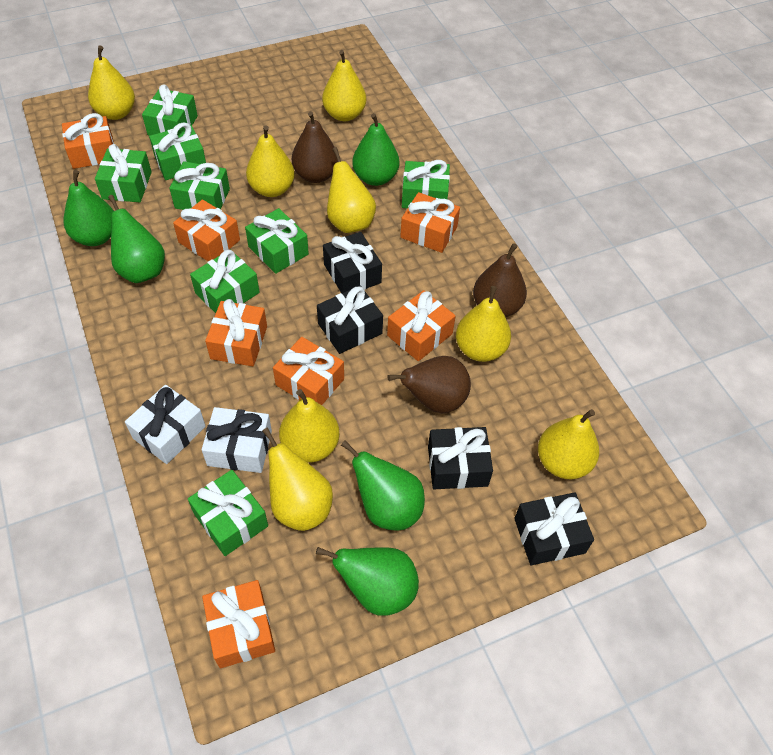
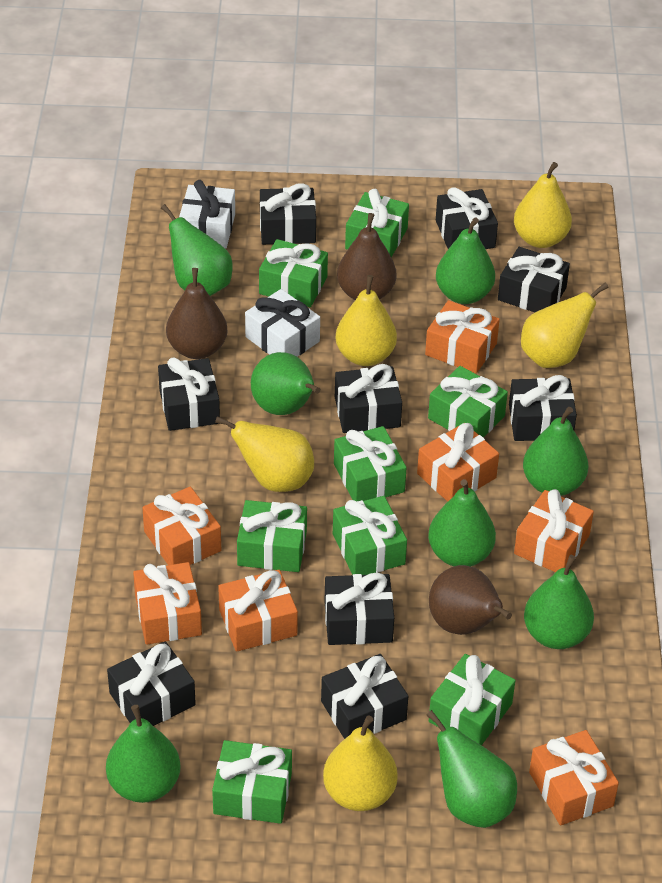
black gift: 4 -> 9
green pear: 5 -> 8
yellow pear: 8 -> 5

